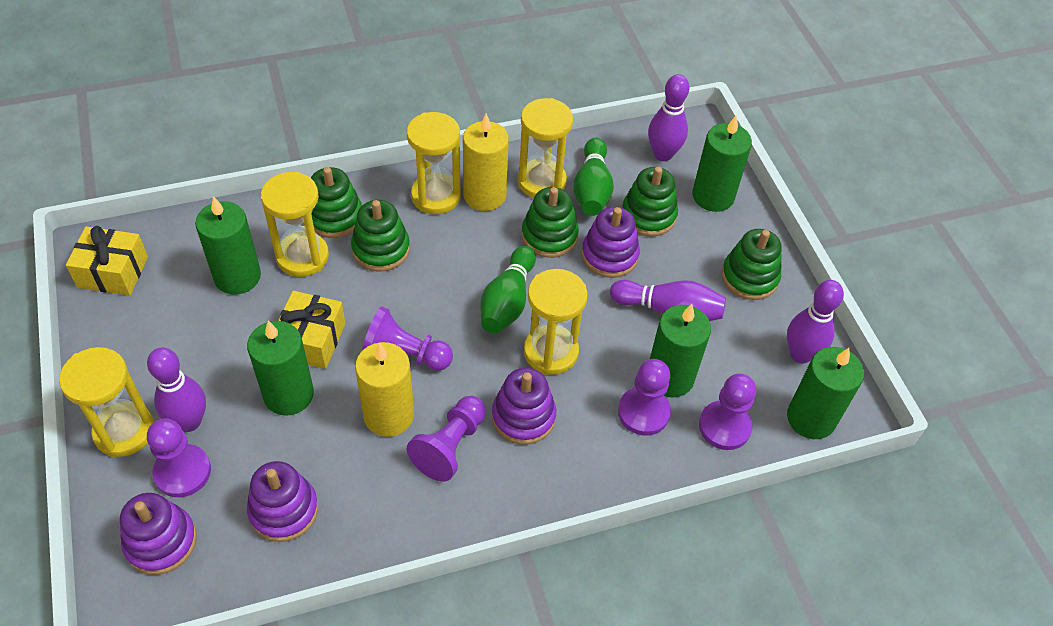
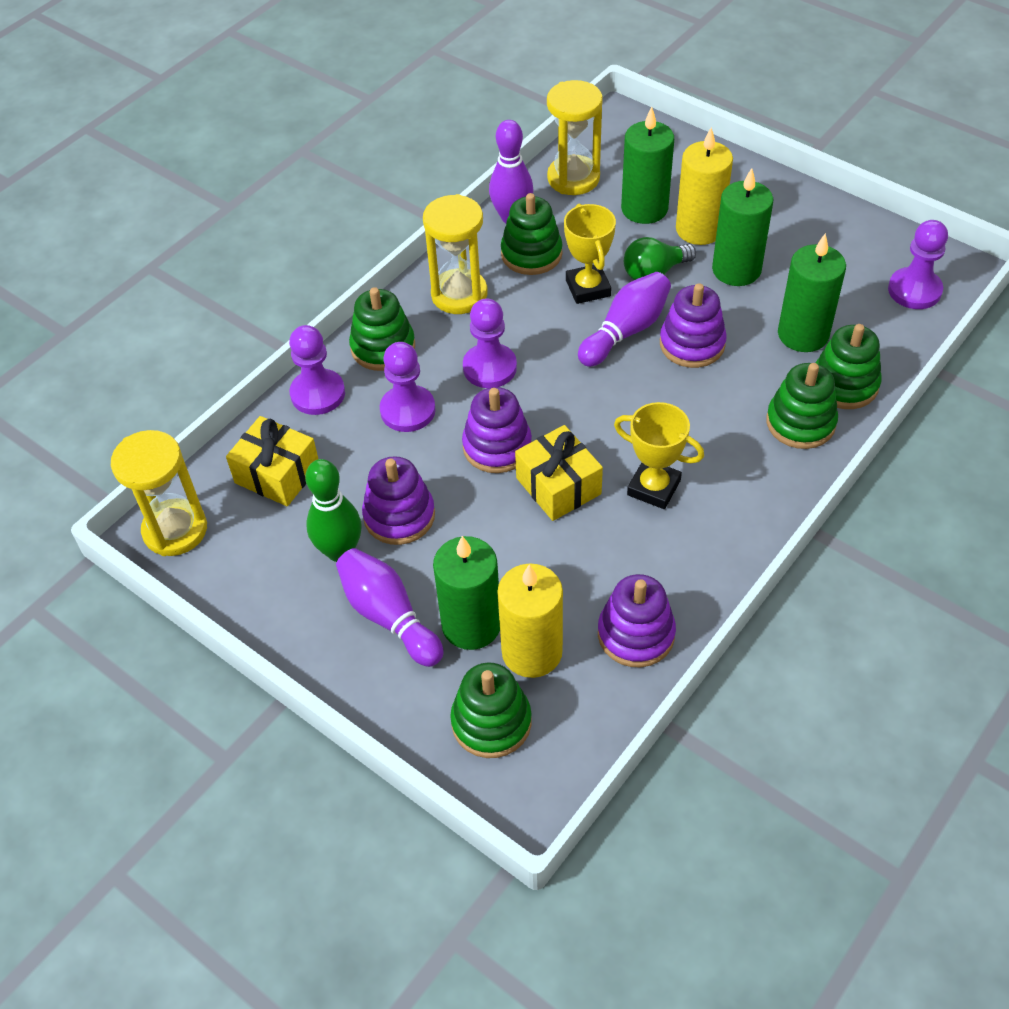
green bowling pin: 2 -> 1
green candle: 5 -> 4
green light bulb: 0 -> 1
purple bowling pin: 4 -> 3
purple pawn: 5 -> 4
yellow hourglass: 5 -> 3
yellow trophy: 0 -> 2

